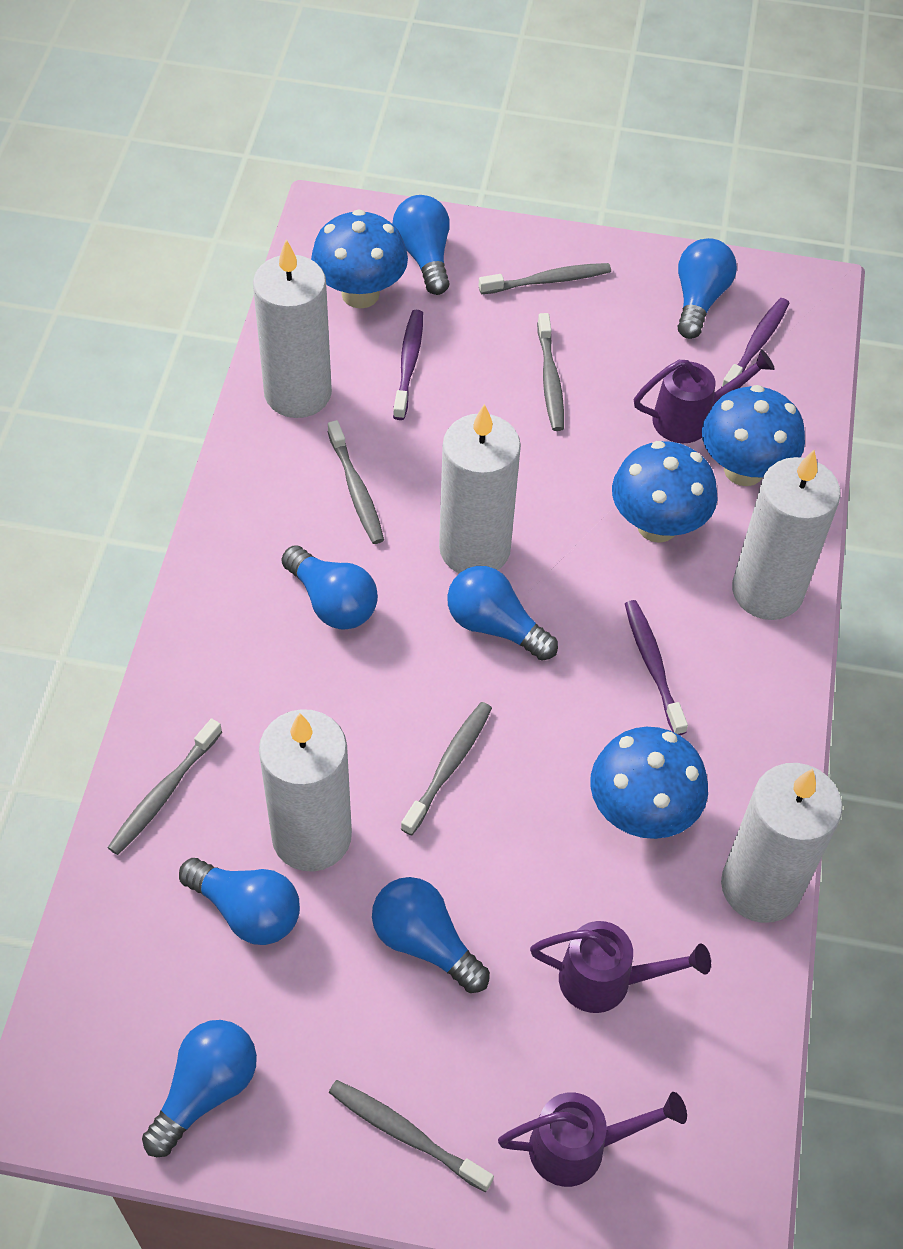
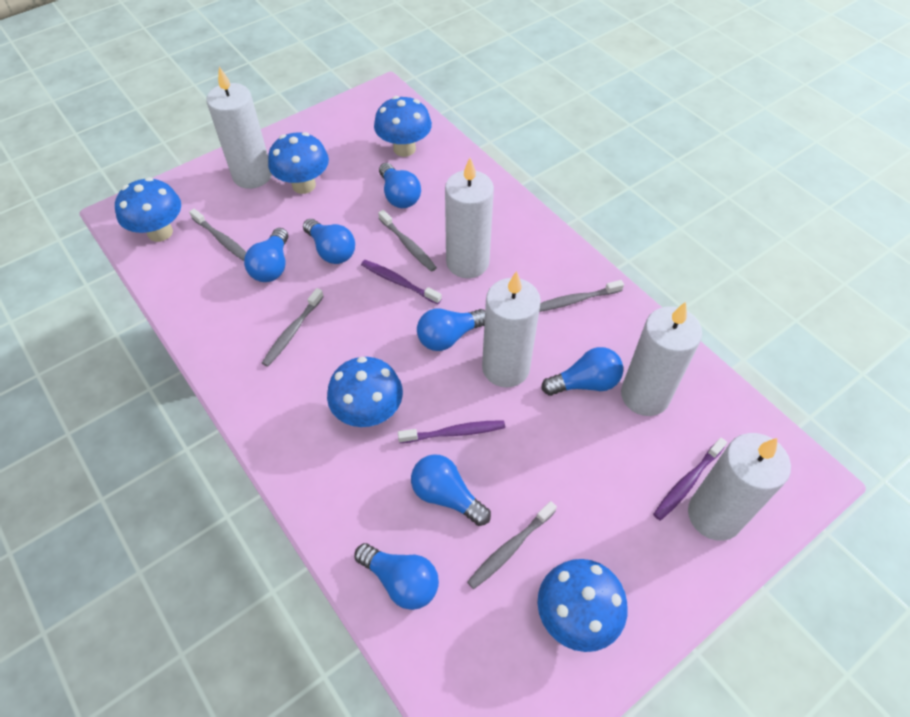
blue mushroom: 4 -> 5
grey toothbrush: 6 -> 5
purple watering can: 3 -> 0

